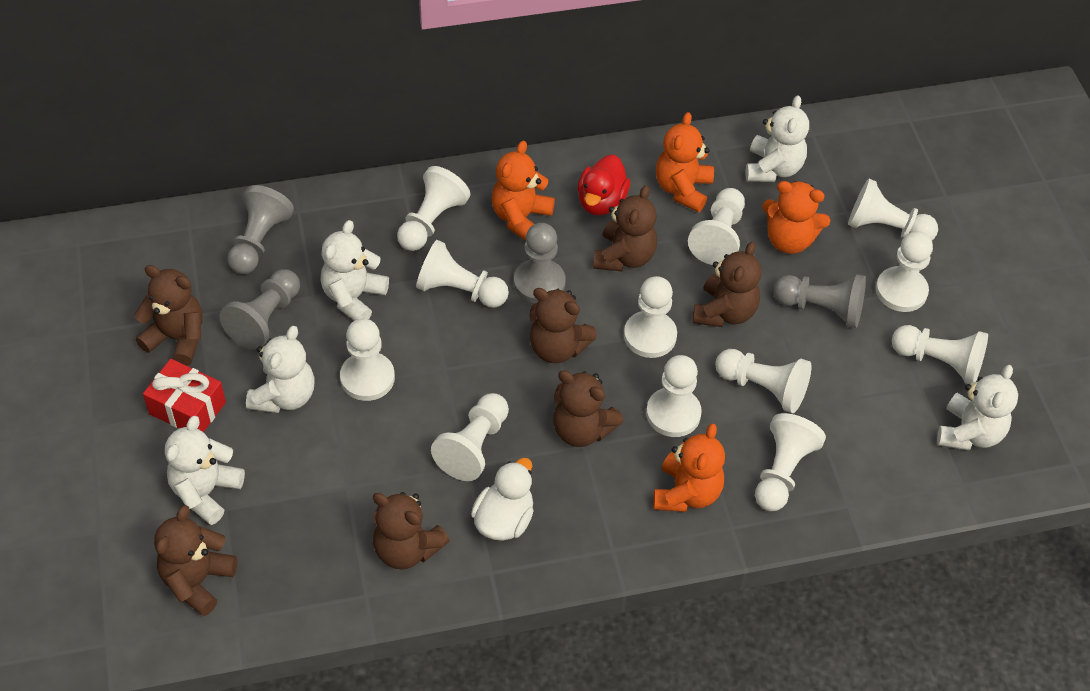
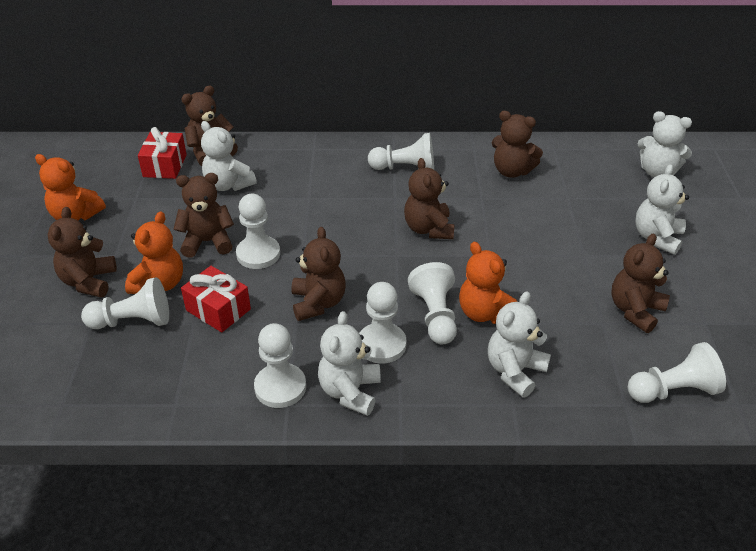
grey pawn: 4 -> 0
orange teddy bear: 4 -> 3
red duck: 1 -> 0
red gift: 1 -> 2
white duck: 1 -> 0
white pawn: 12 -> 7

